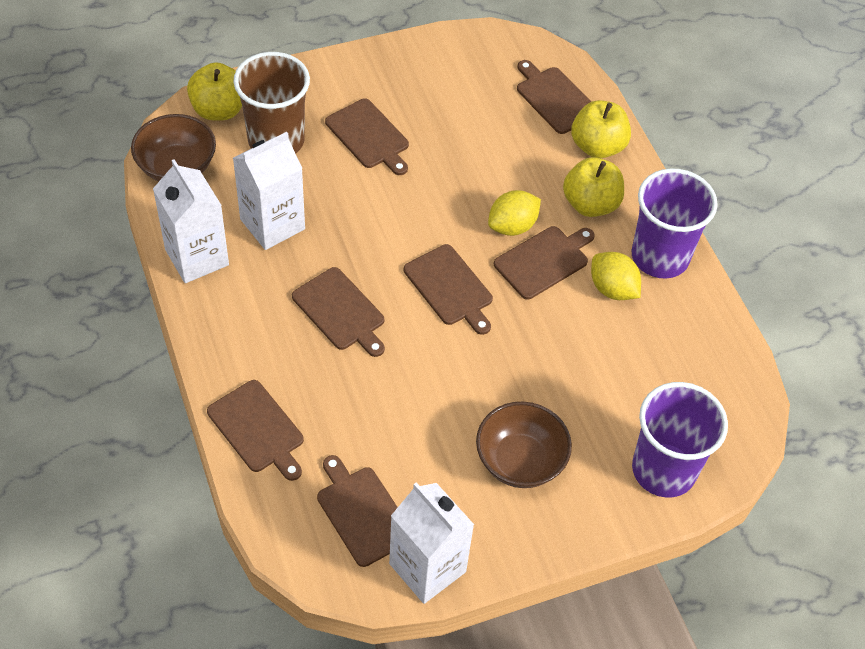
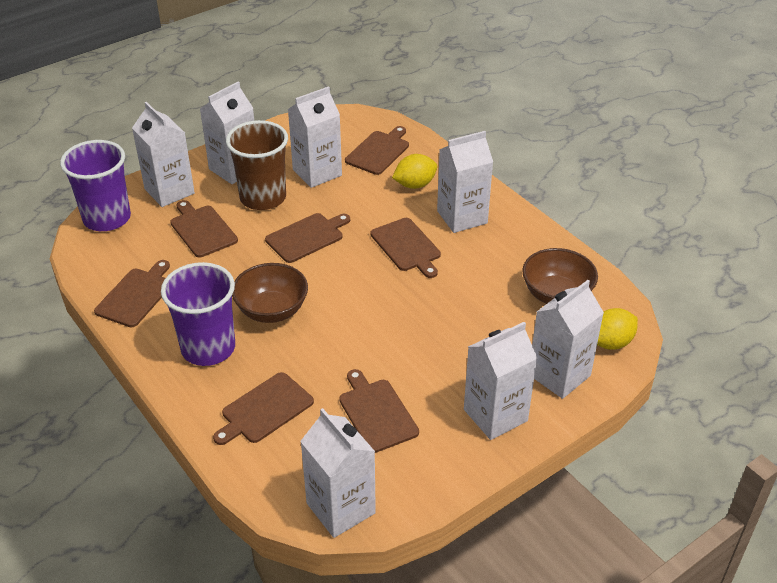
white carton: 3 -> 7
yellow apple: 3 -> 0

